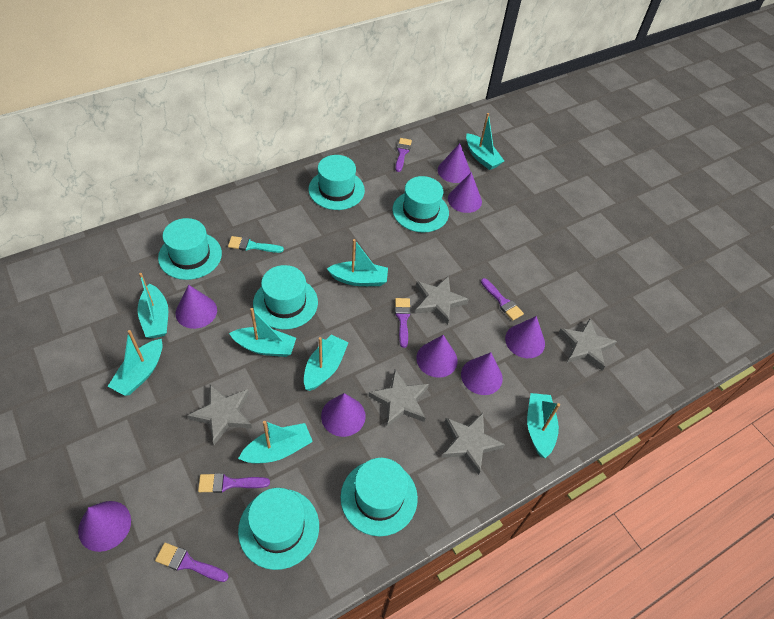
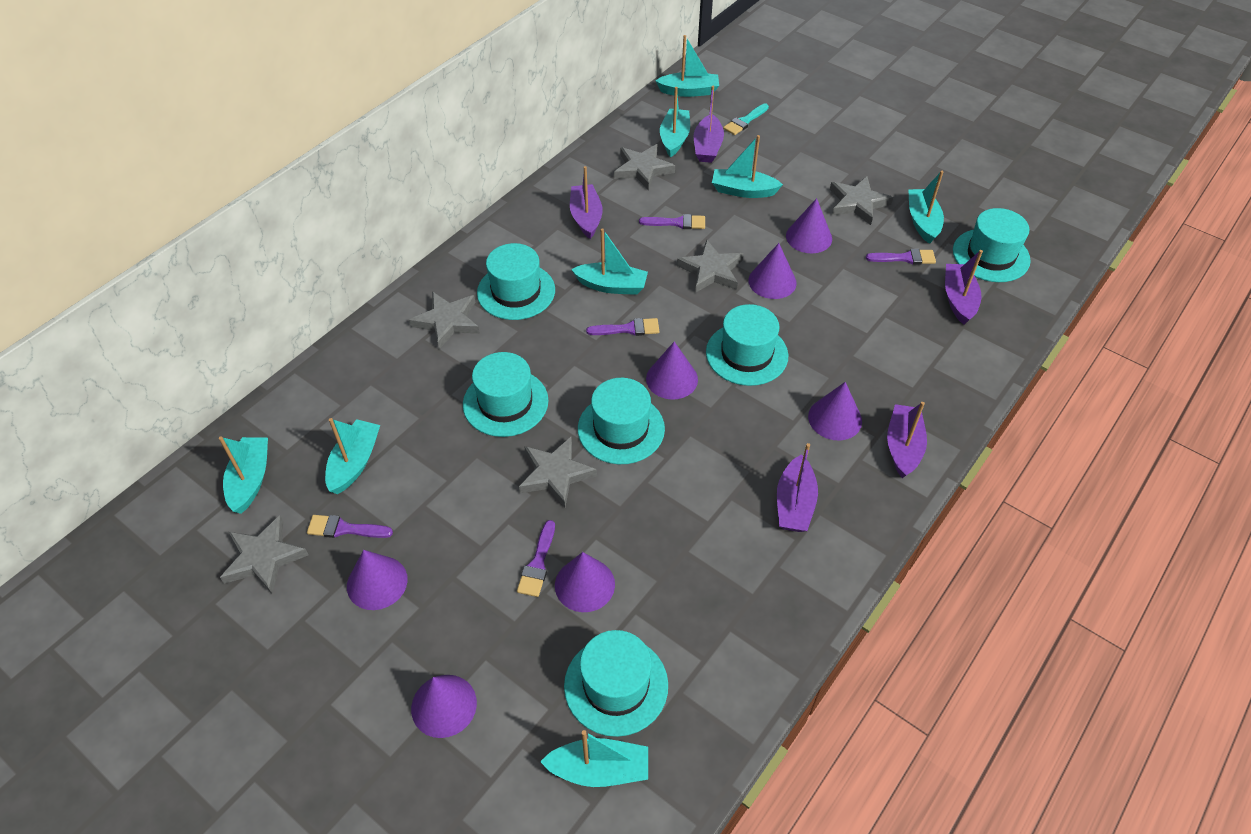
grey star: 5 -> 6
purple boat: 0 -> 5
purple cone: 8 -> 7

